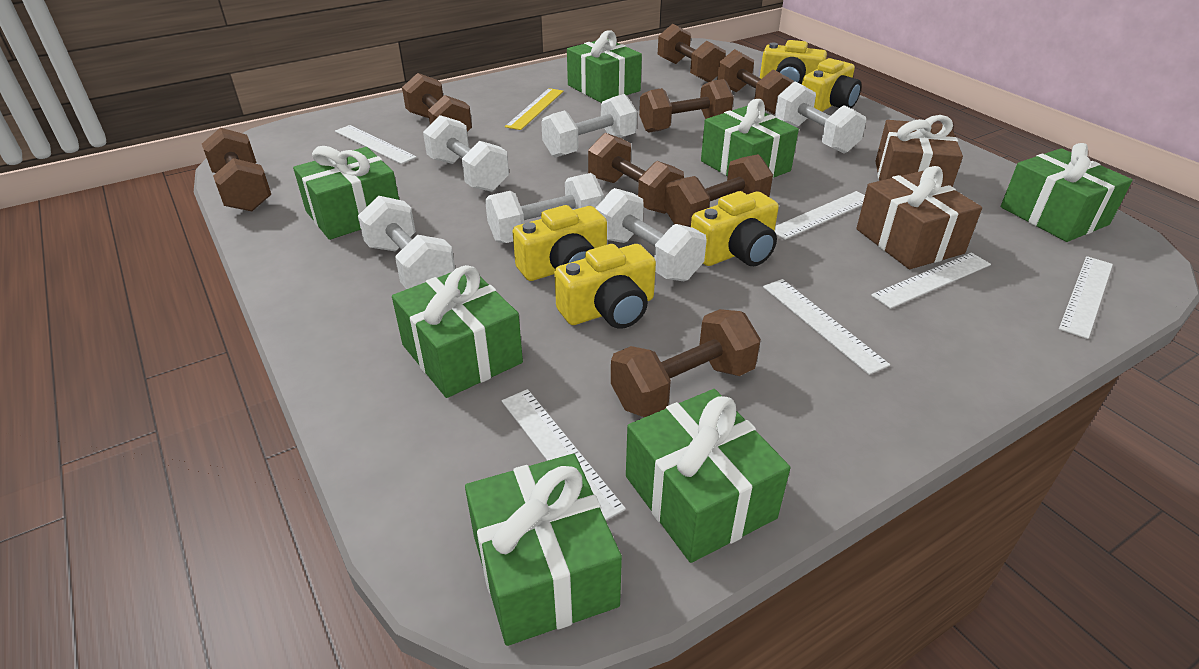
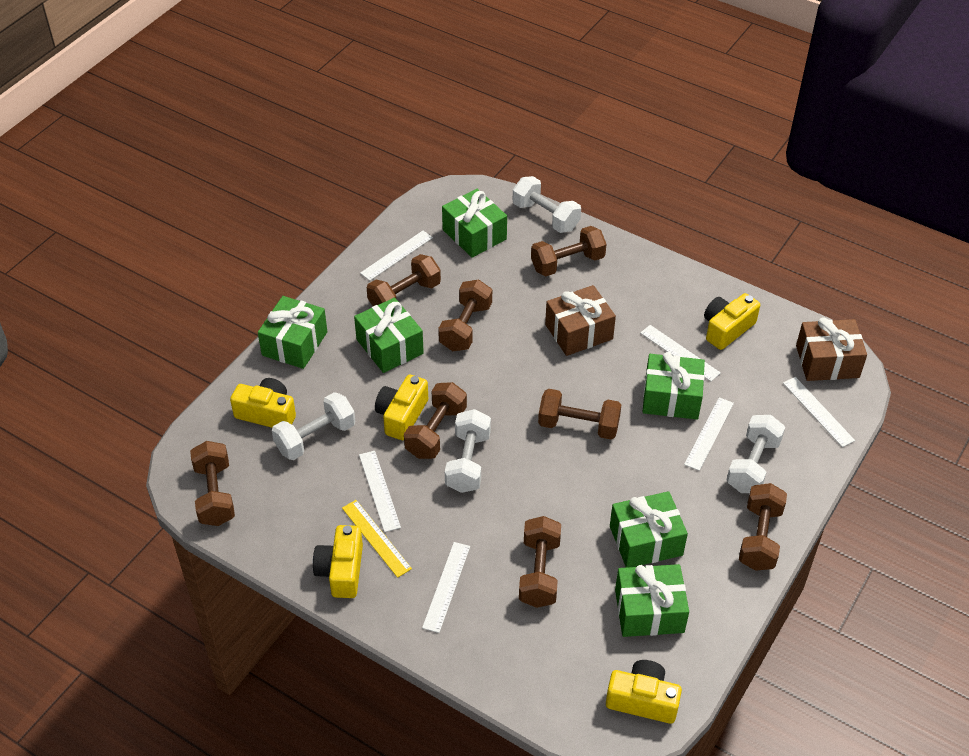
green gift: 7 -> 6
white dumbbell: 6 -> 4

